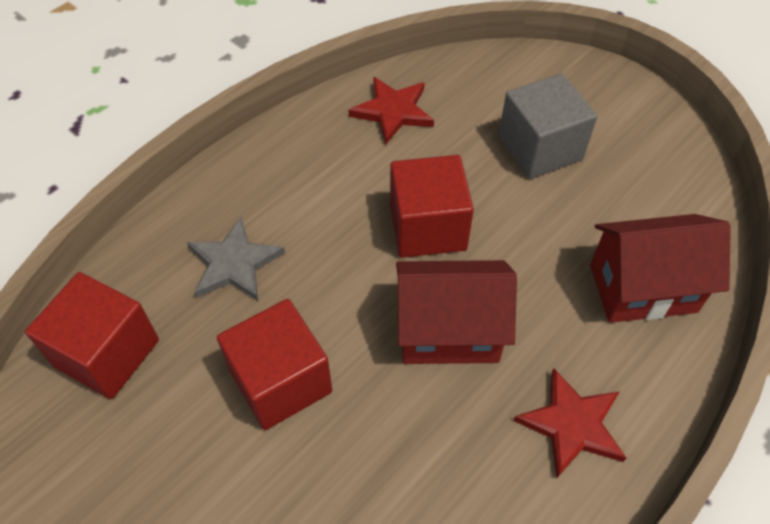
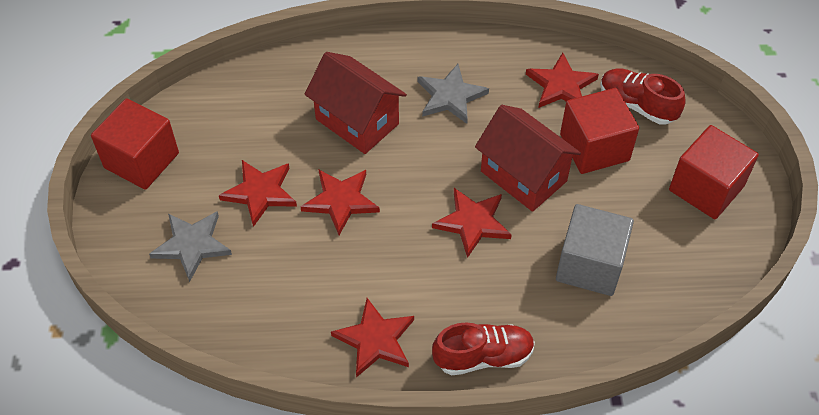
grey star: 1 -> 2
red shoe: 0 -> 2
red star: 2 -> 5

